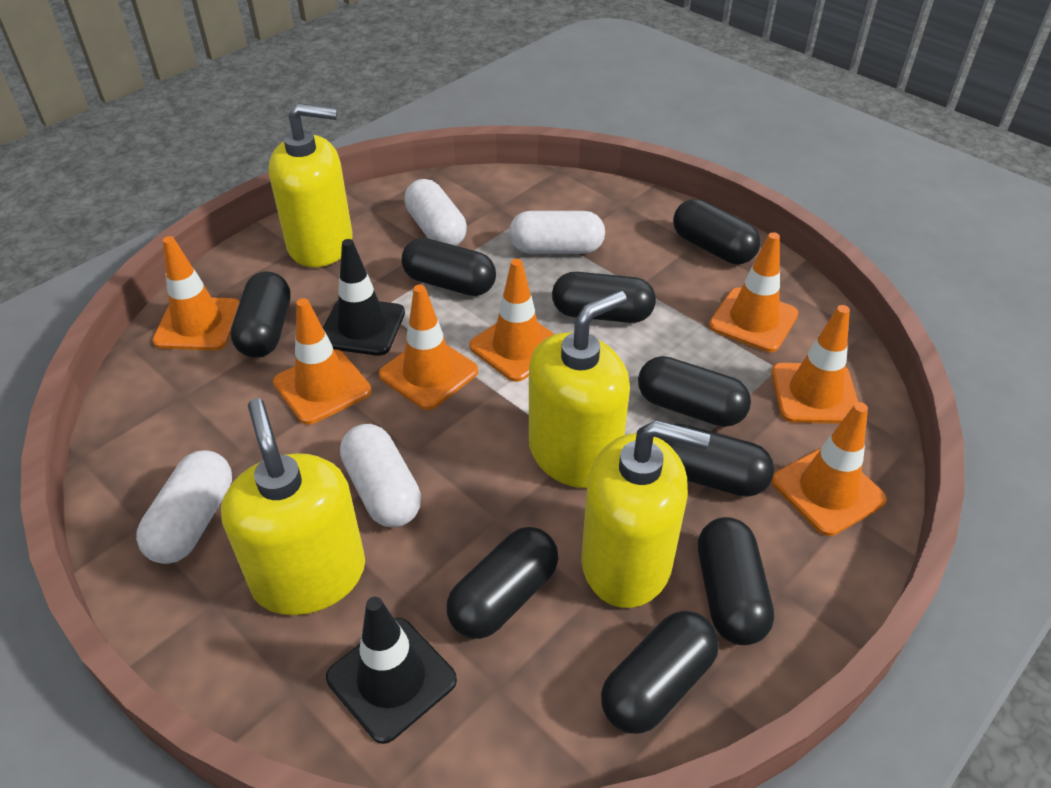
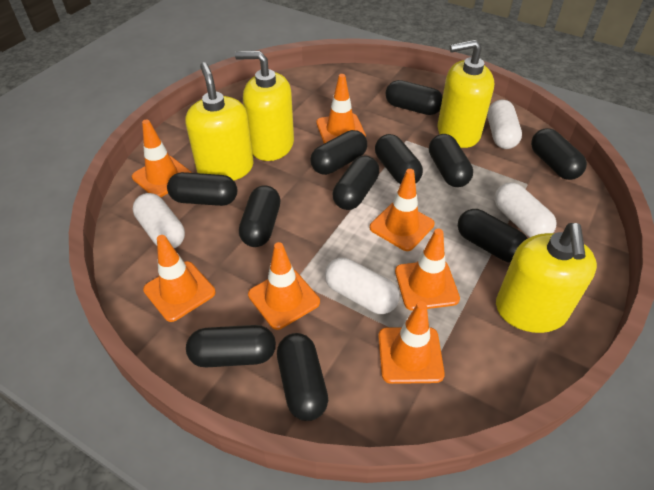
black capsule: 9 -> 11
black traffic cone: 2 -> 0

